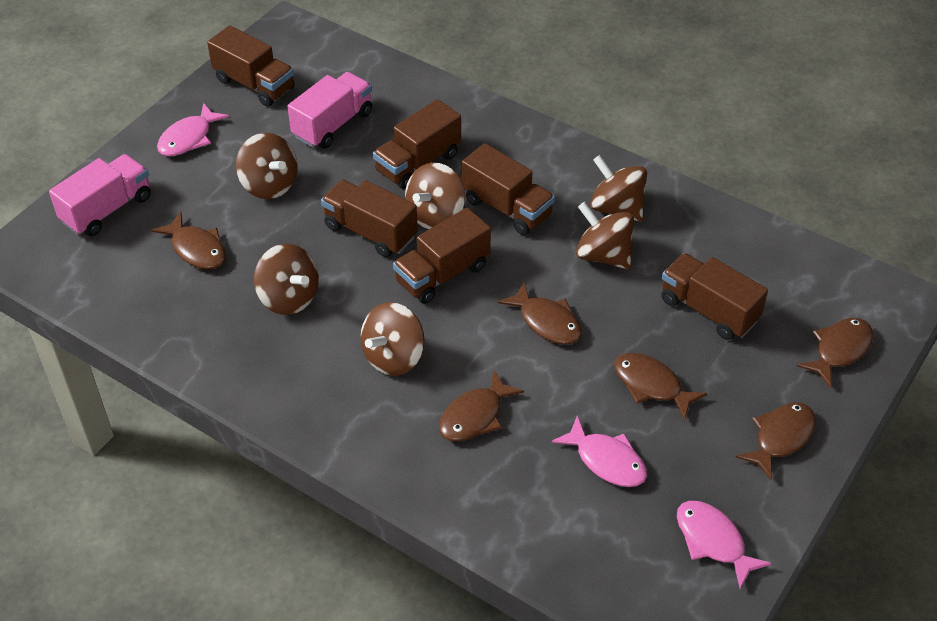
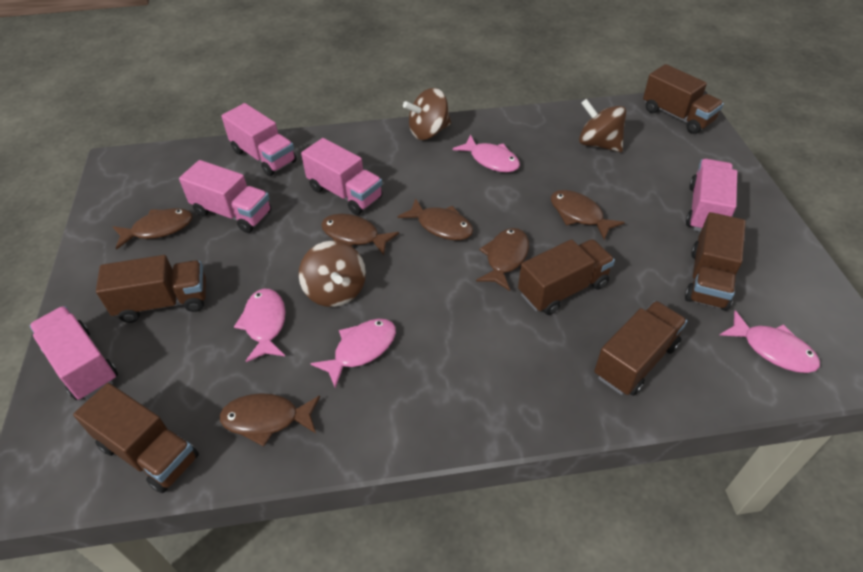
brown spinning top: 6 -> 3
pink fish: 3 -> 4
pink truck: 2 -> 5

